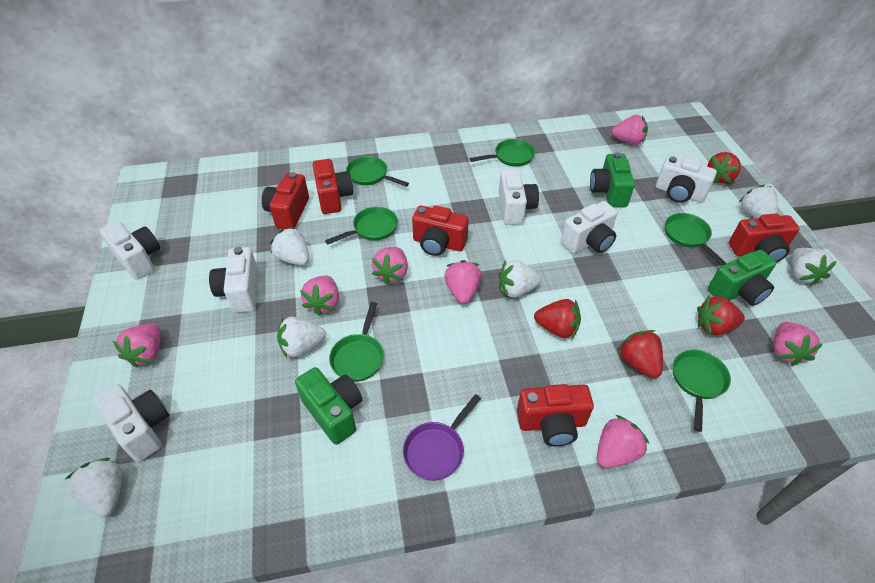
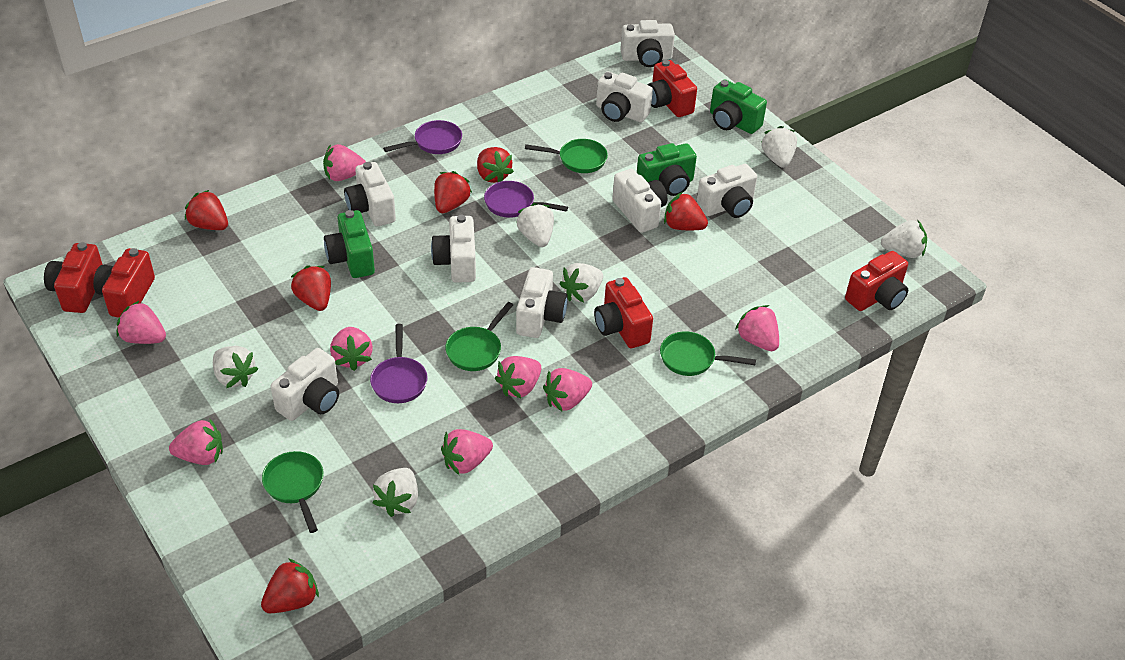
green pan: 6 -> 4
pink strawberry: 7 -> 8
purple pan: 1 -> 3
red strawberry: 4 -> 6
white camera: 6 -> 8

